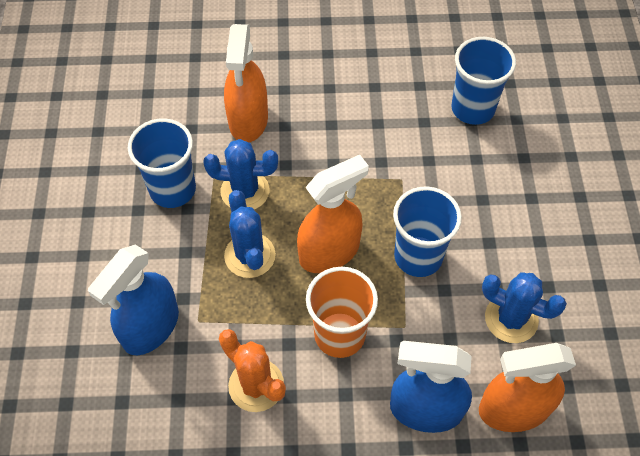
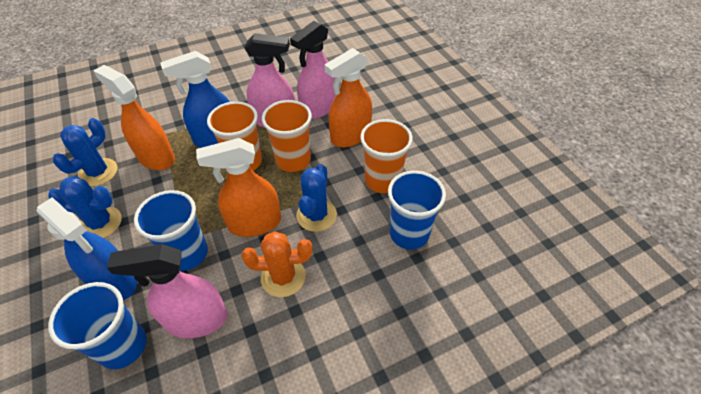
orange cup: 1 -> 3
pink spray bottle: 0 -> 3

